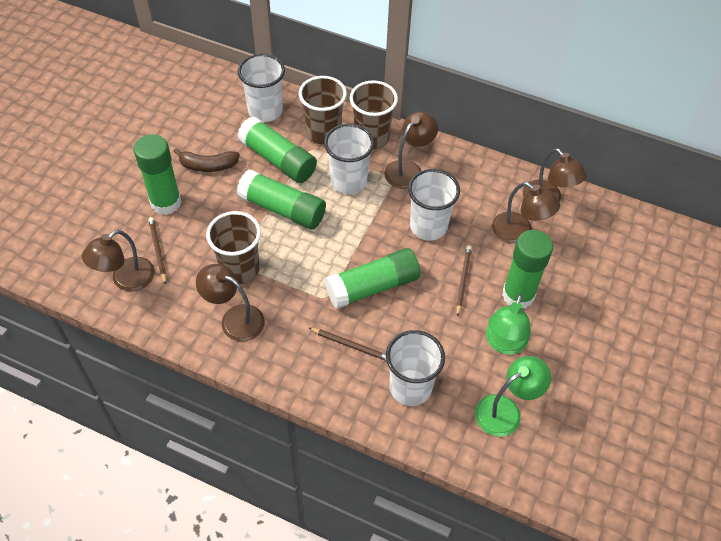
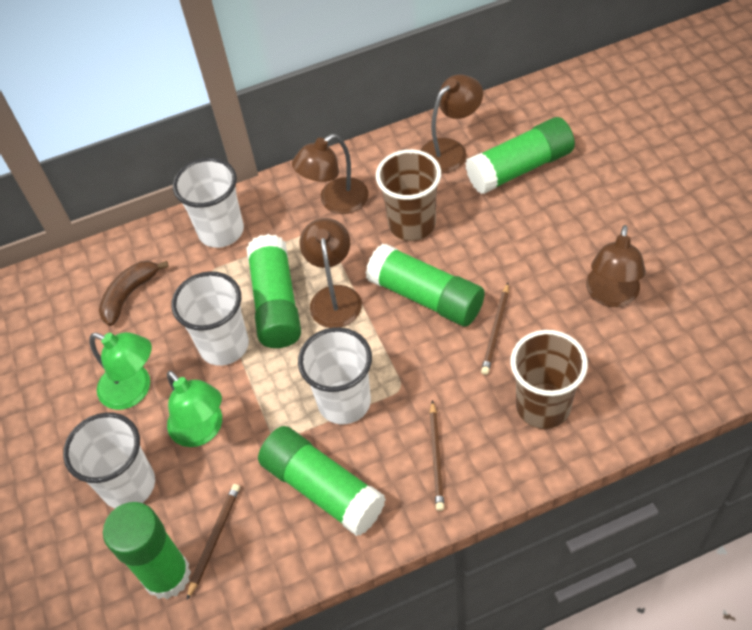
brown cup: 3 -> 2
brown lamp: 5 -> 4

